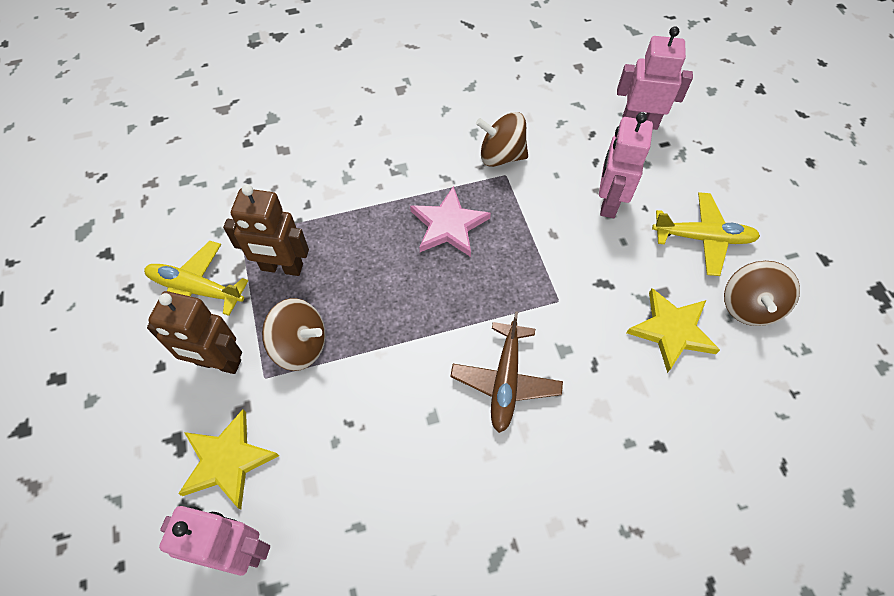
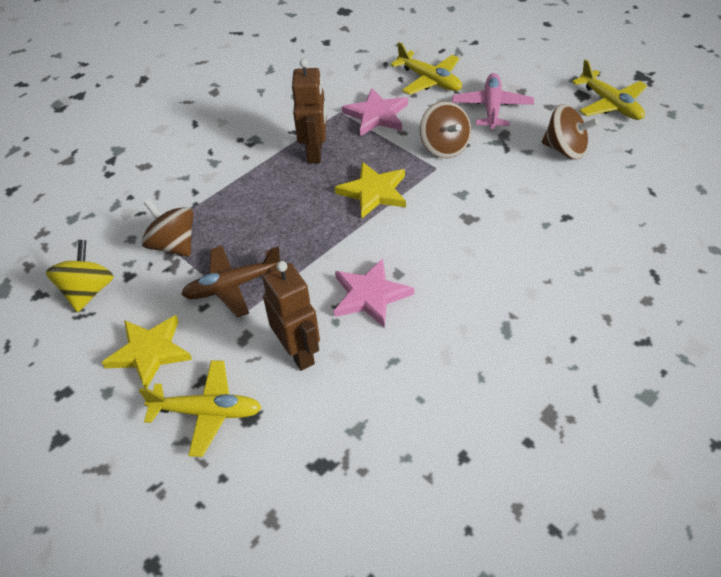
pink plane: 0 -> 1
pink robot: 3 -> 0
pink star: 1 -> 2
yellow plane: 2 -> 3
yellow spinning top: 0 -> 1

